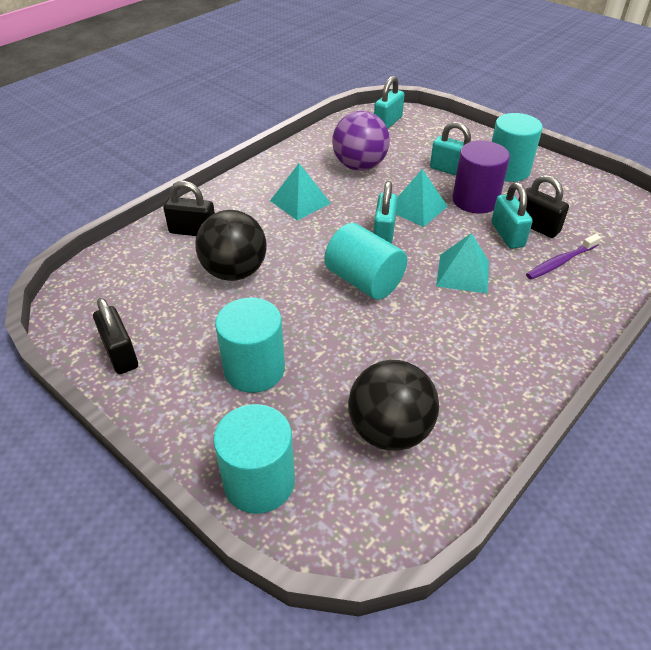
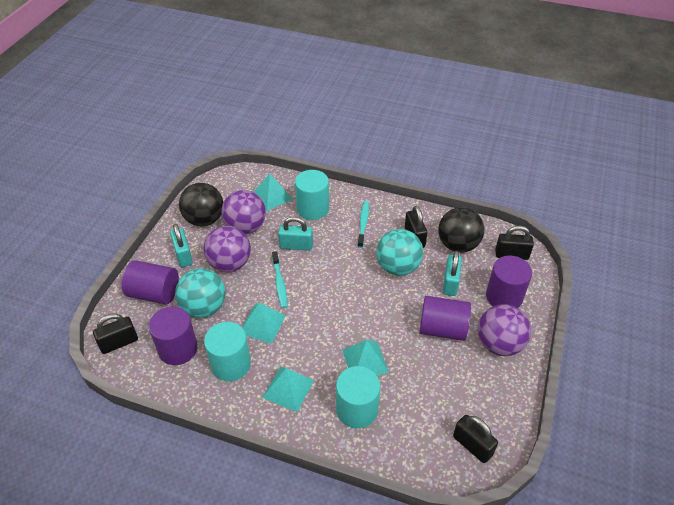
black padlock: 3 -> 4
purple ball: 1 -> 3
purple cylinder: 1 -> 4
purple toothbrush: 1 -> 0
turquoise ball: 0 -> 2
turquoise cylinder: 4 -> 3
turquoise padlock: 4 -> 3
turquoise pyramid: 3 -> 4
turquoise toothbrush: 0 -> 2

